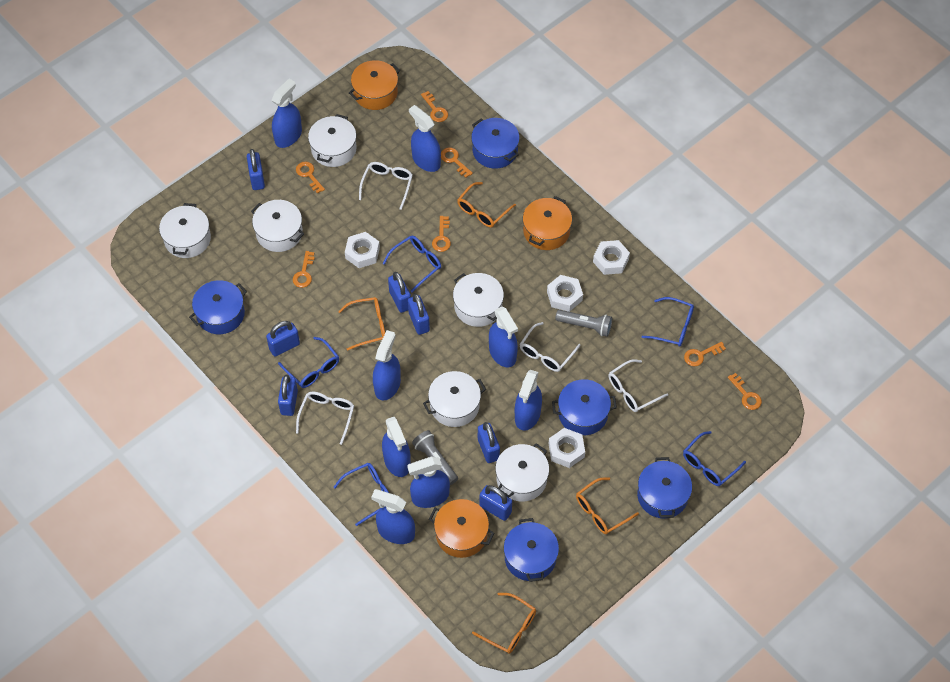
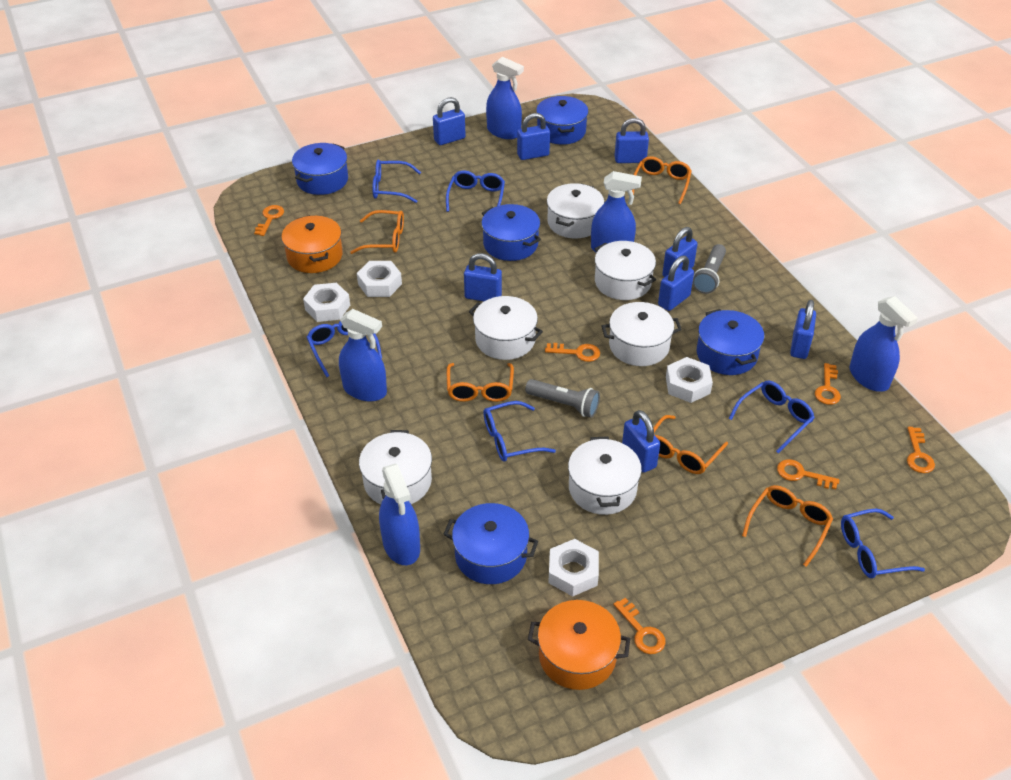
blue glasses: 5 -> 6
blue padlock: 7 -> 8
blue spray bottle: 8 -> 5
orange glasses: 4 -> 5
orange key: 7 -> 6
orange pot: 3 -> 2
white glasses: 4 -> 0

